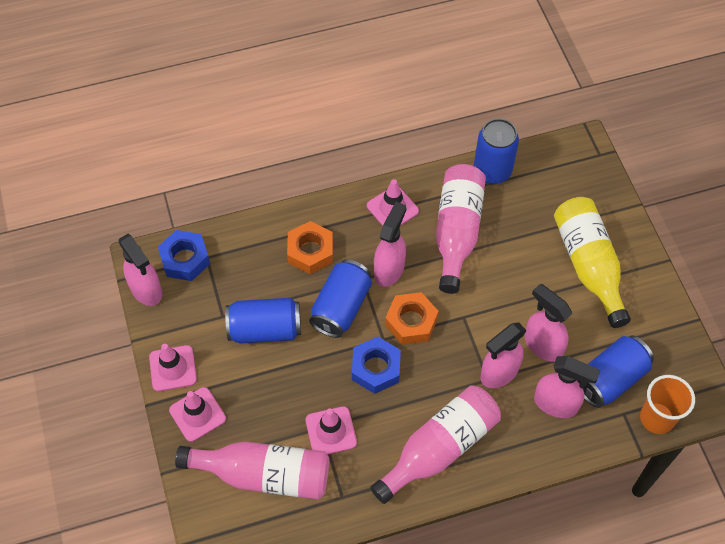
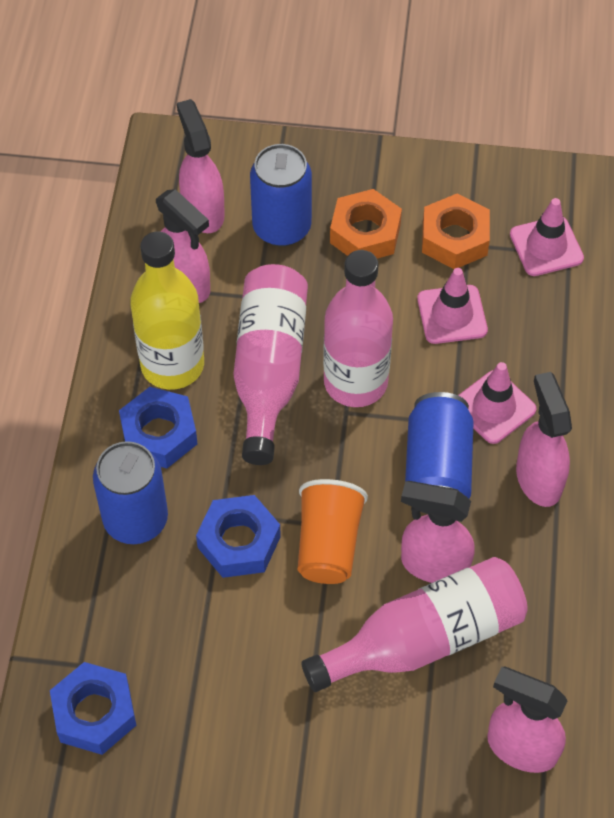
blue can: 4 -> 3
blue nut: 2 -> 3
pink traffic cone: 4 -> 3

